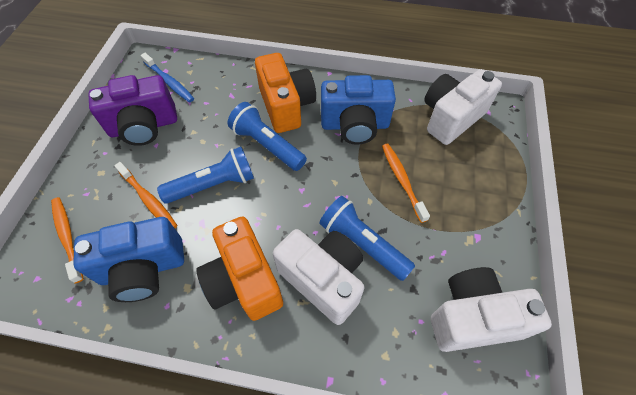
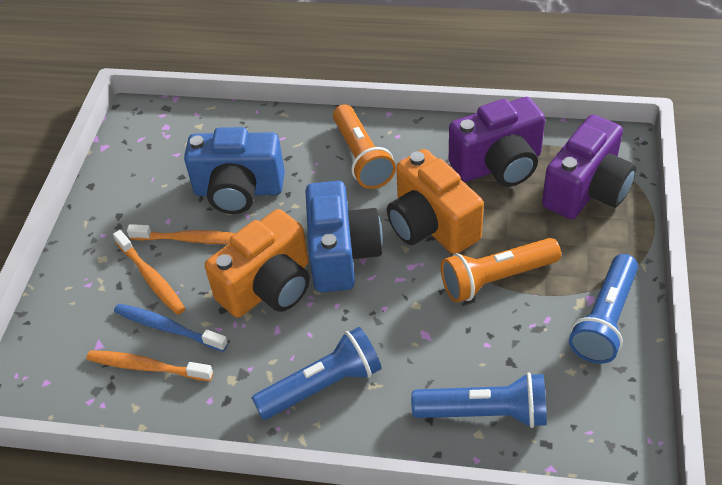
orange flashlight: 0 -> 2
purple camera: 1 -> 2
white camera: 3 -> 0

